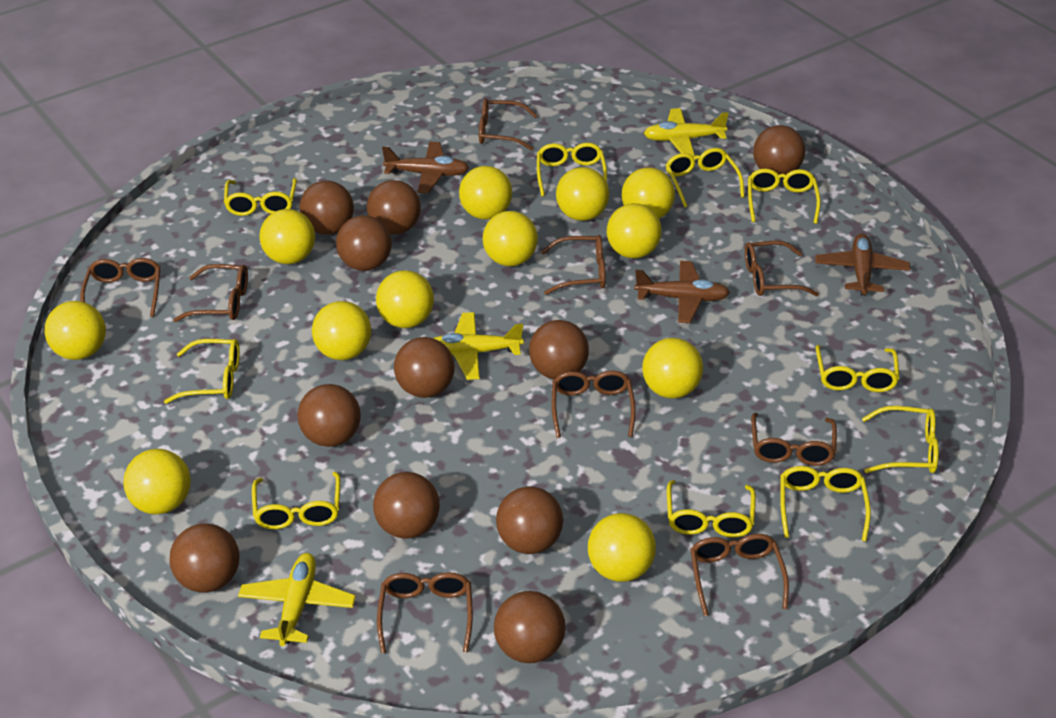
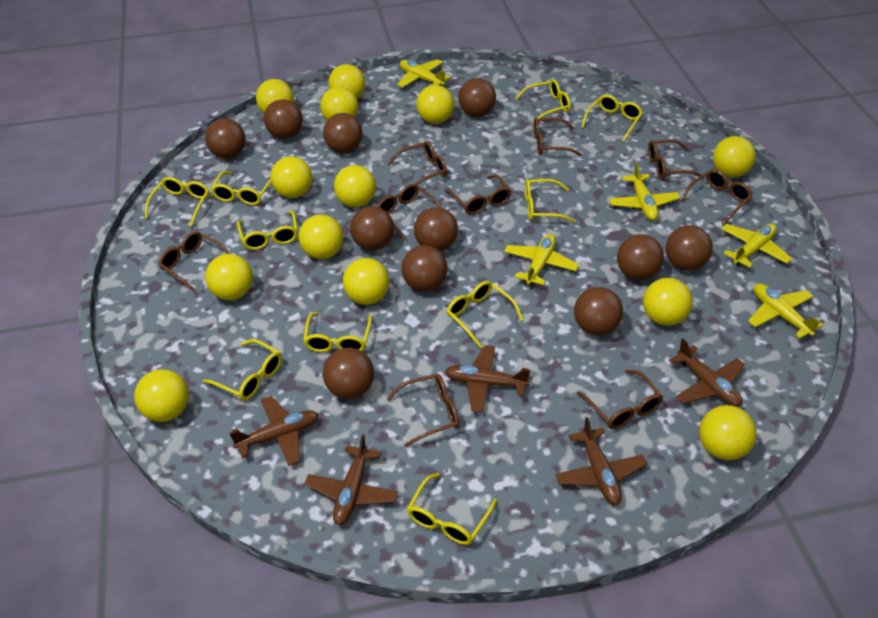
brown plane: 3 -> 5
yellow ball: 12 -> 13
yellow plane: 3 -> 5

